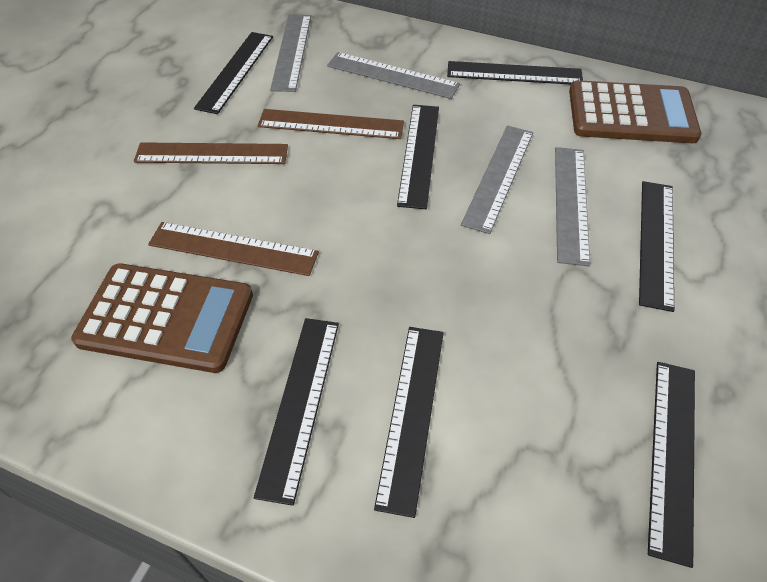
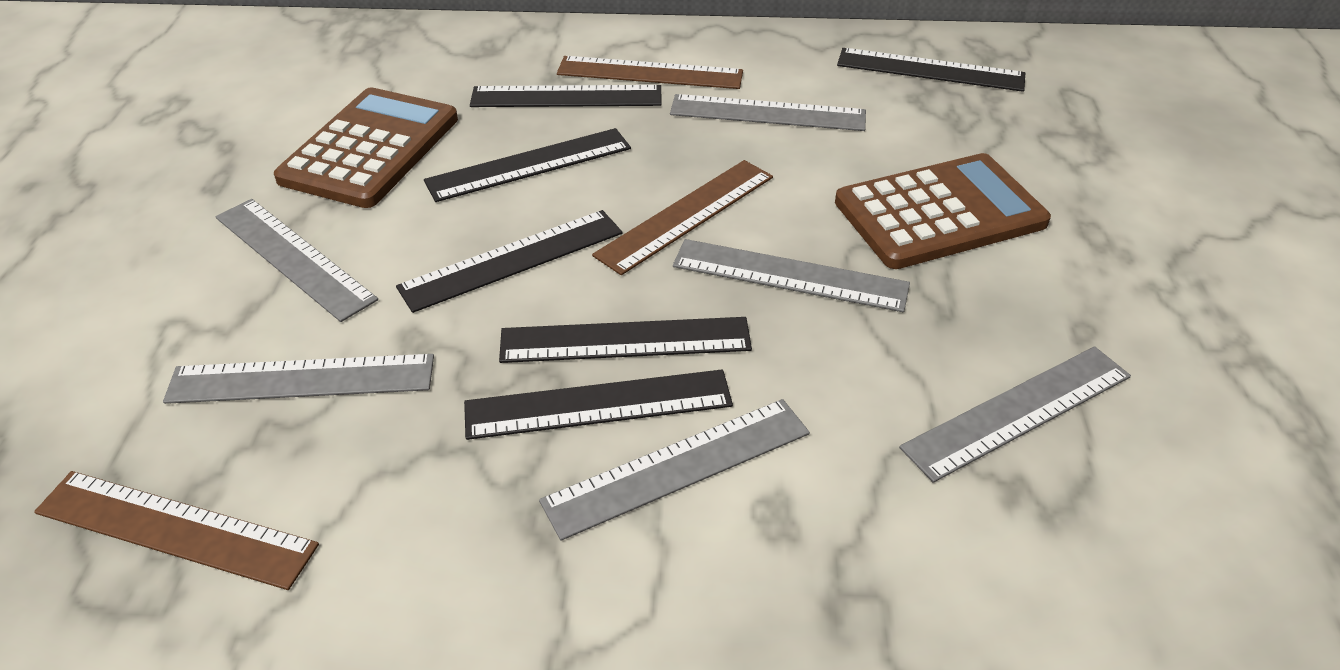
black ruler: 7 -> 6
grey ruler: 4 -> 6

